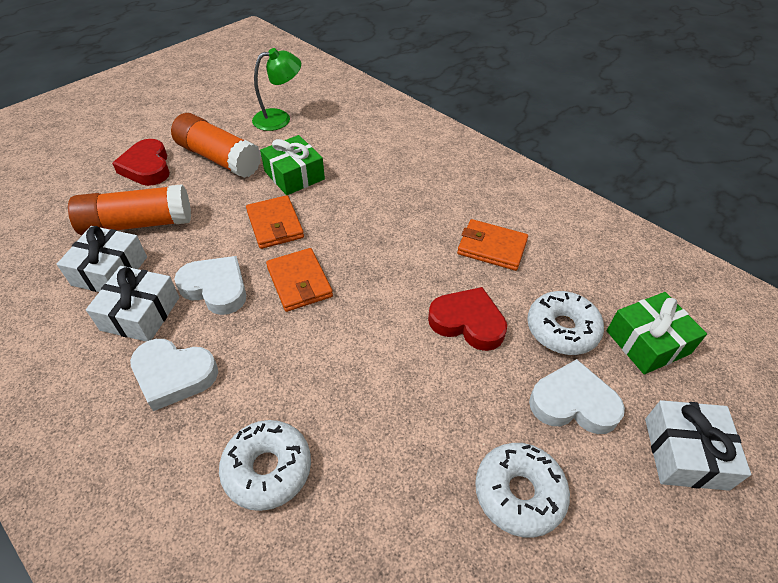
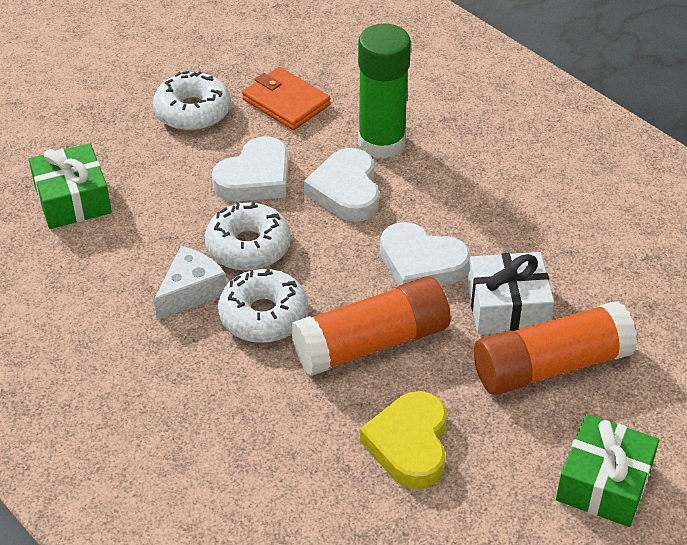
green glue stick: 0 -> 1
green lamp: 1 -> 0
orange wallet: 3 -> 1
red heart: 2 -> 0
white cheese: 0 -> 1
white gift: 3 -> 1
yellow heart: 0 -> 1

